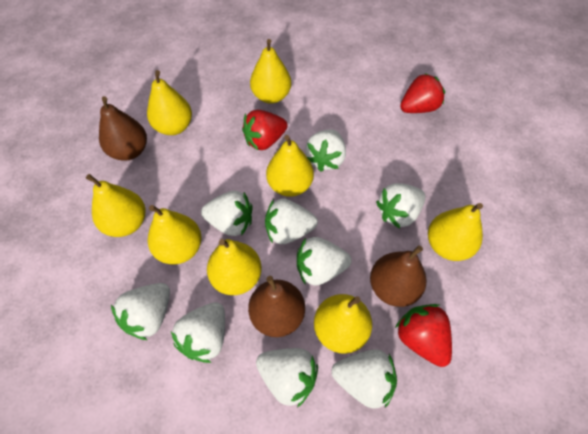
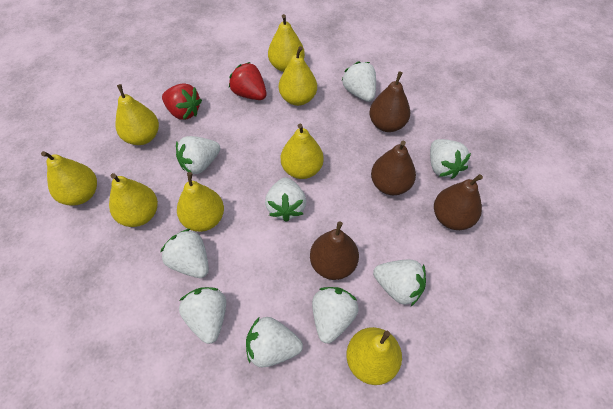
brown pear: 3 -> 4
red strawberry: 3 -> 2

